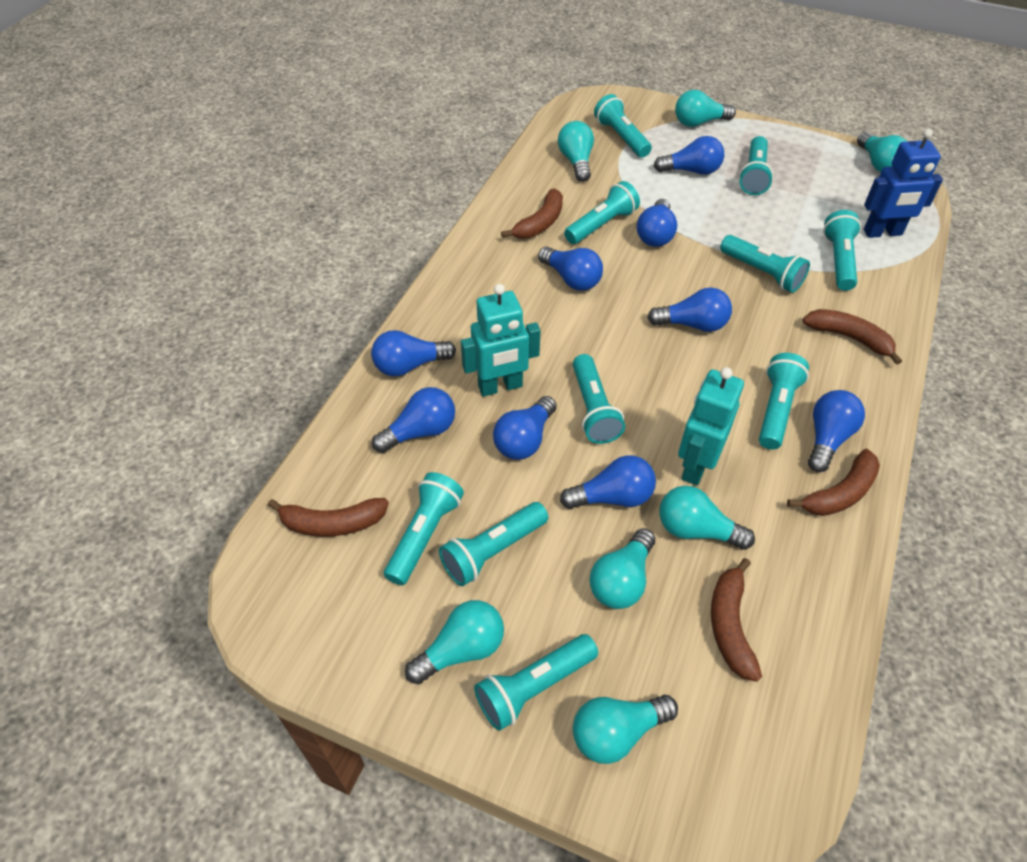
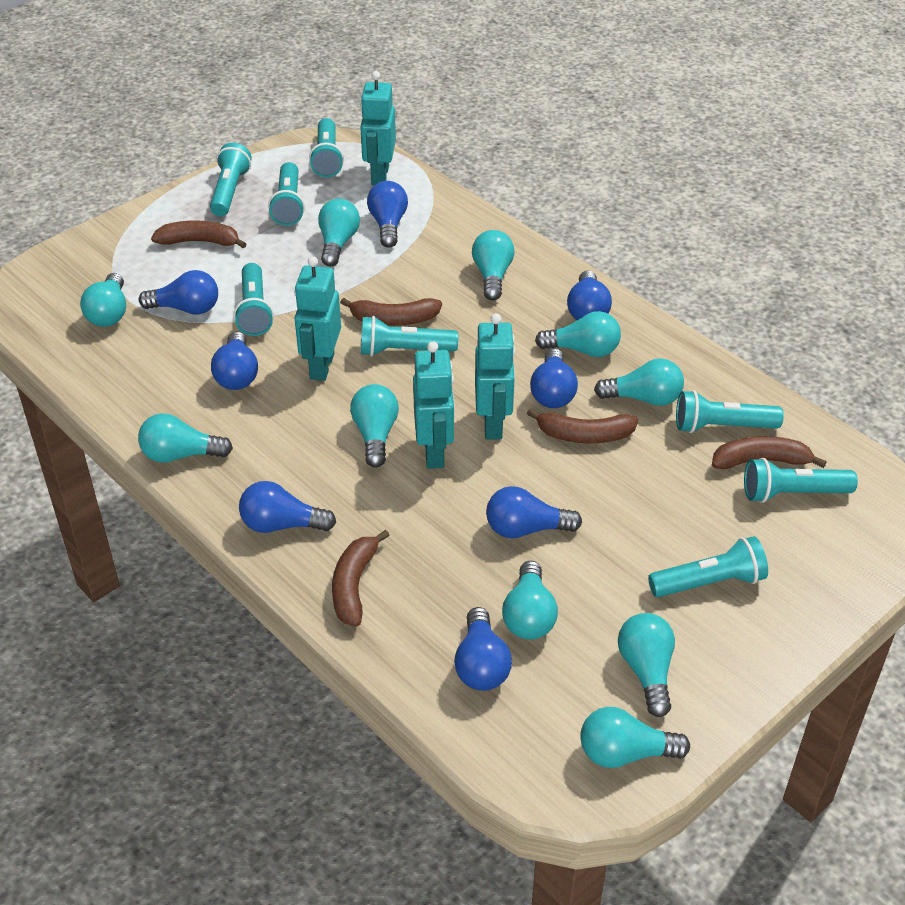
blue light bulb: 9 -> 8
blue robot: 1 -> 0
turquoise flashlight: 10 -> 8
turquoise light bulb: 7 -> 10
turquoise robot: 2 -> 4

